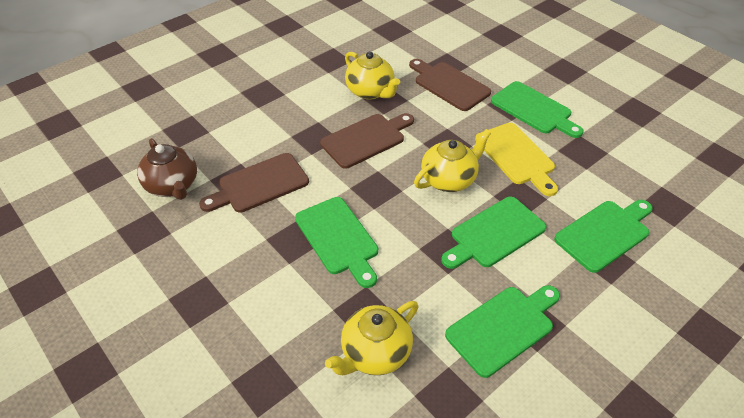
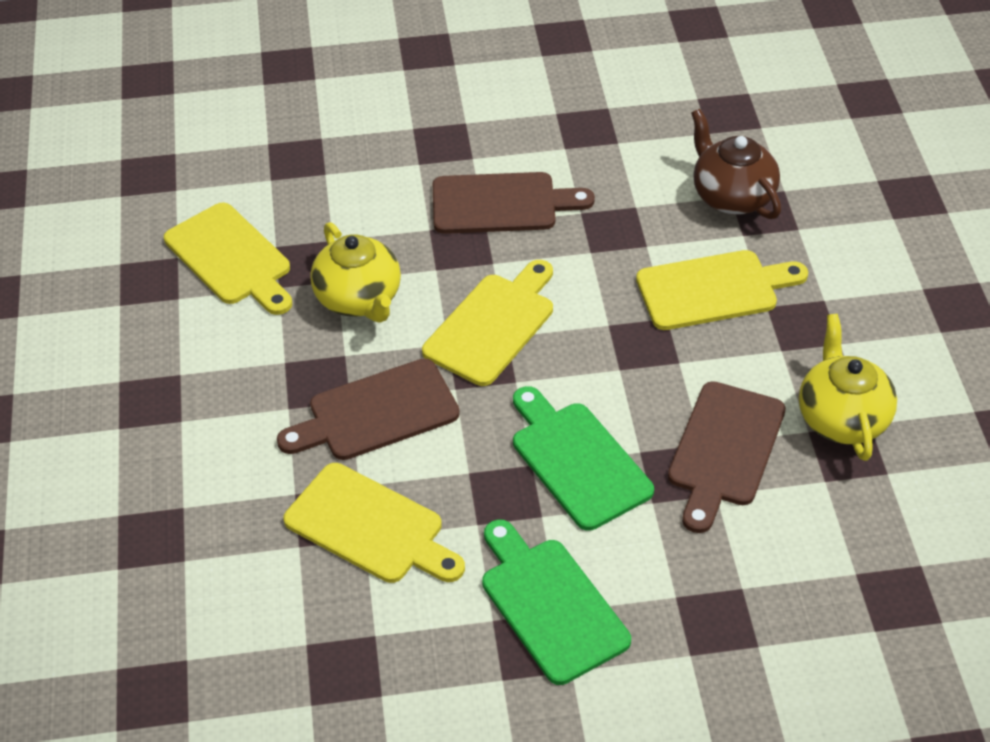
green cutting board: 5 -> 2
yellow cutting board: 1 -> 4
yellow teapot: 3 -> 2

